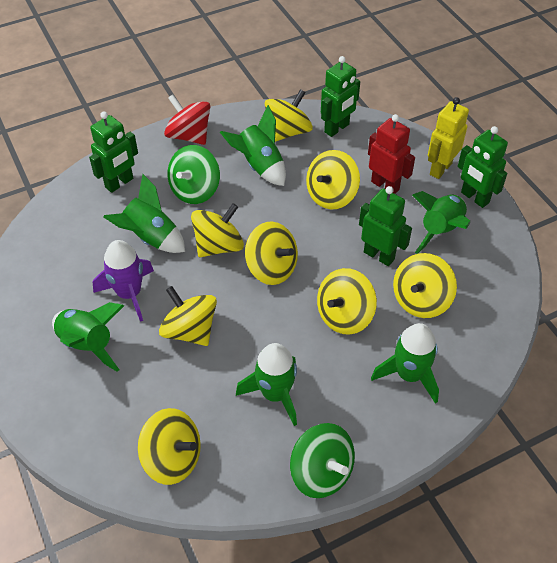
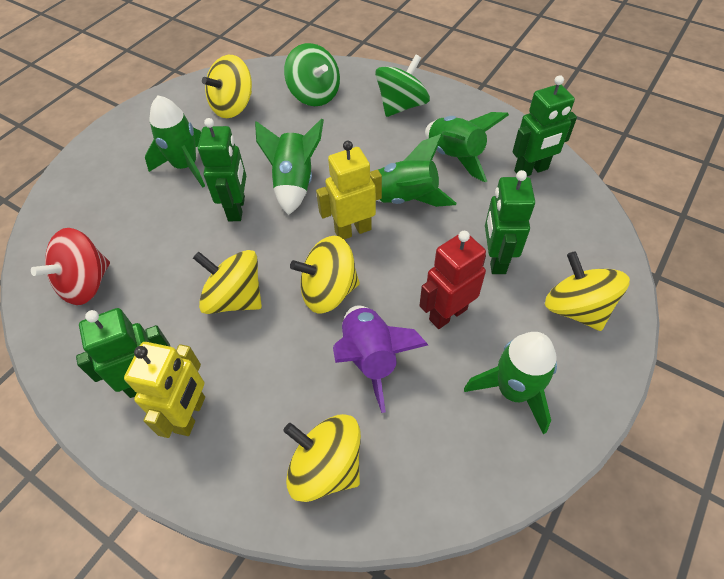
green rocket: 6 -> 5
yellow robot: 1 -> 2
yellow spinning top: 8 -> 5

